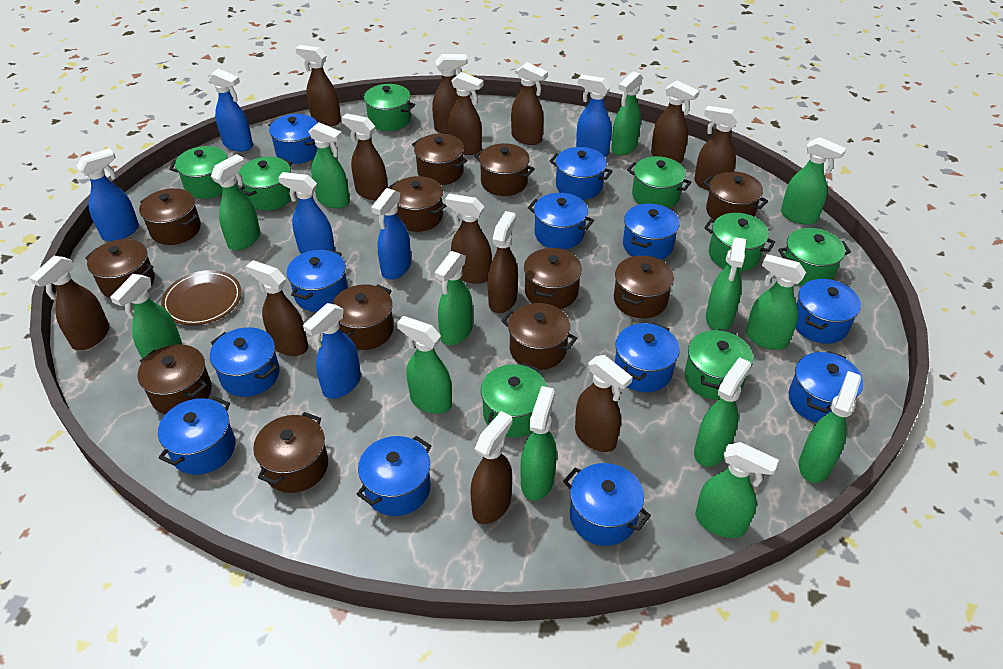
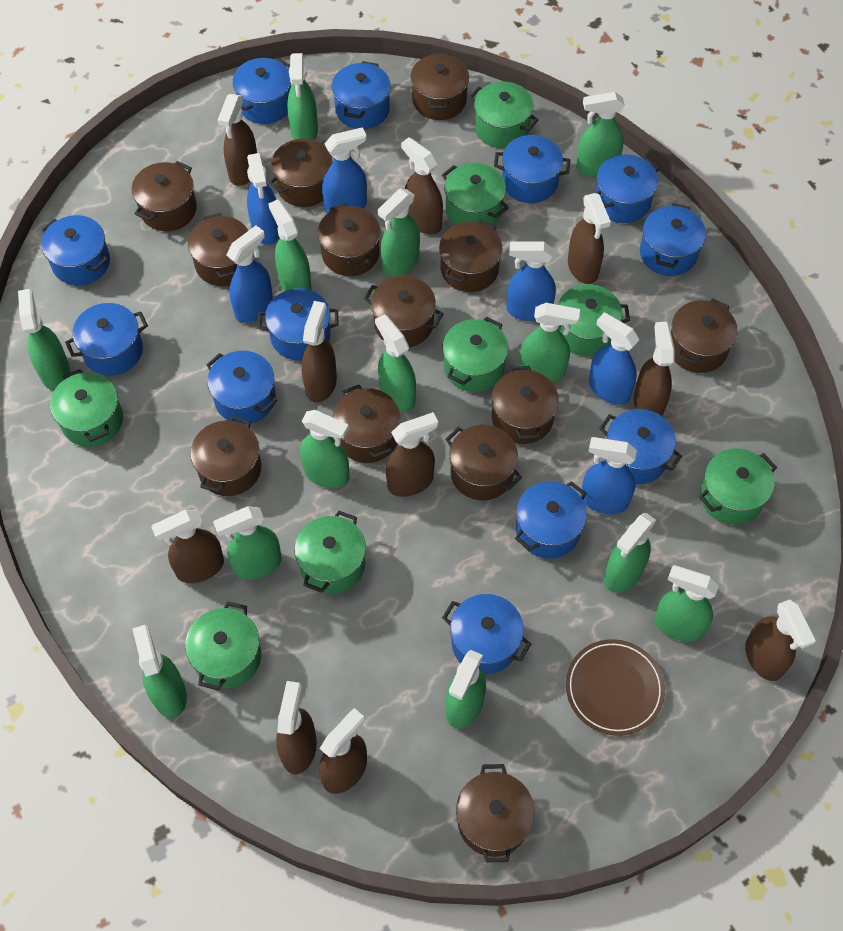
brown pot: 12 -> 13
brown spray bottle: 13 -> 10

